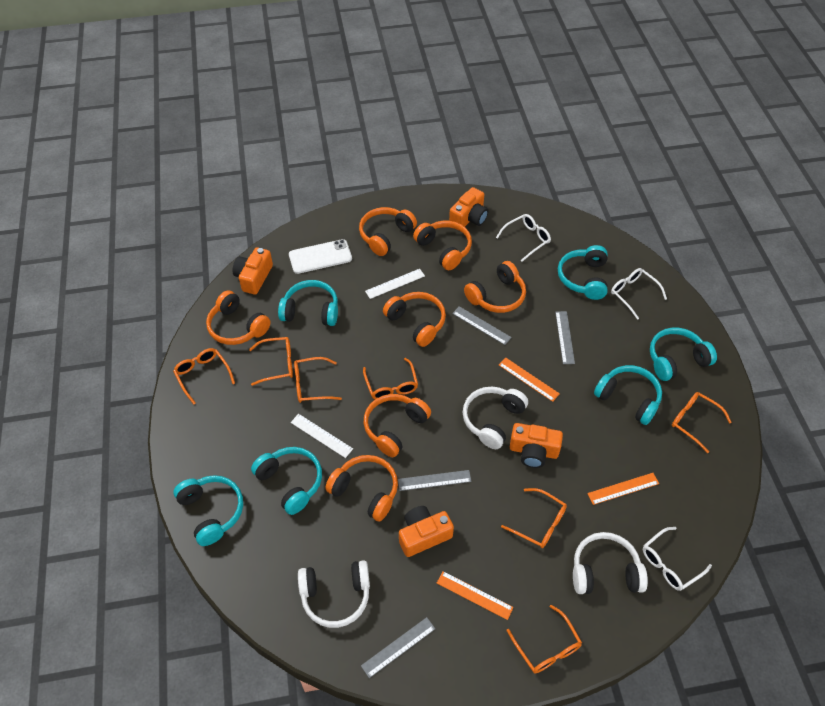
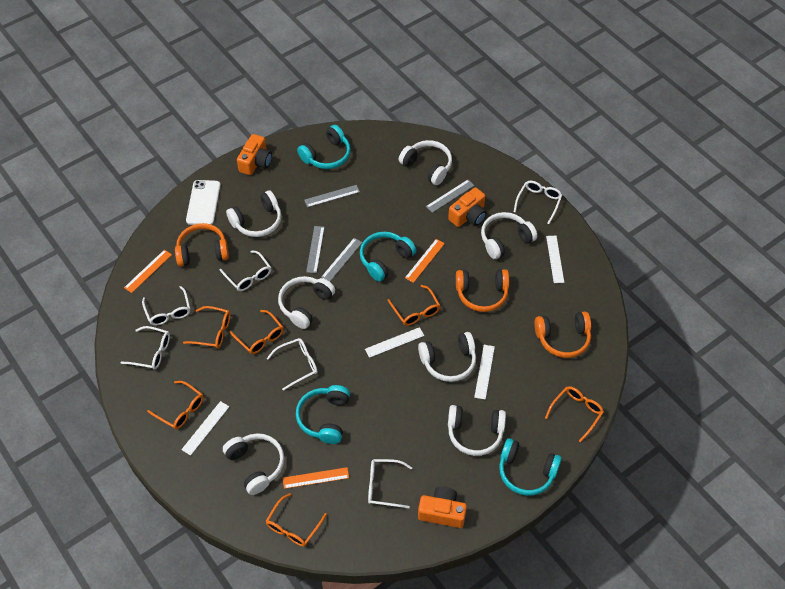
orange camera: 4 -> 3
orange glasses: 7 -> 6
orange headphones: 7 -> 3
turquoise headphones: 6 -> 4
white glasses: 3 -> 6
white headphones: 3 -> 7
white ruler: 2 -> 4

